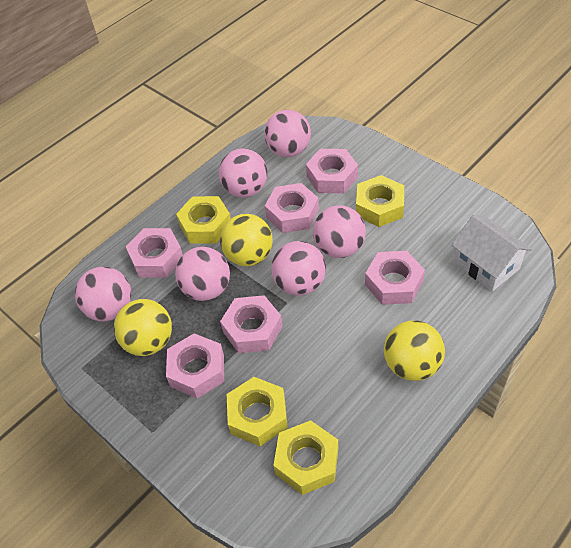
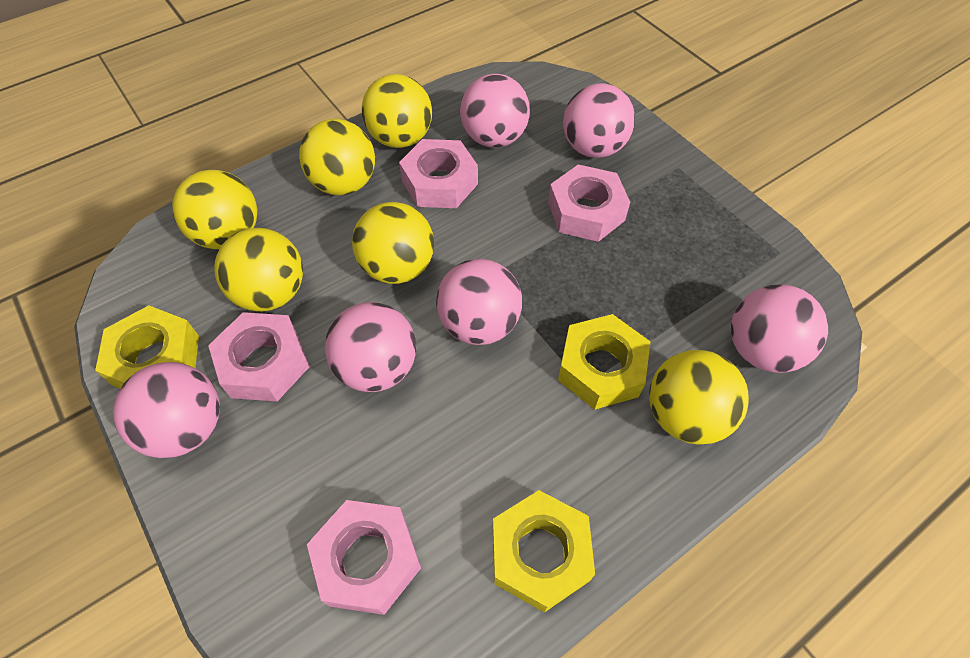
pink nut: 6 -> 4
white house: 1 -> 0
yellow ball: 3 -> 6
yellow nut: 4 -> 3

